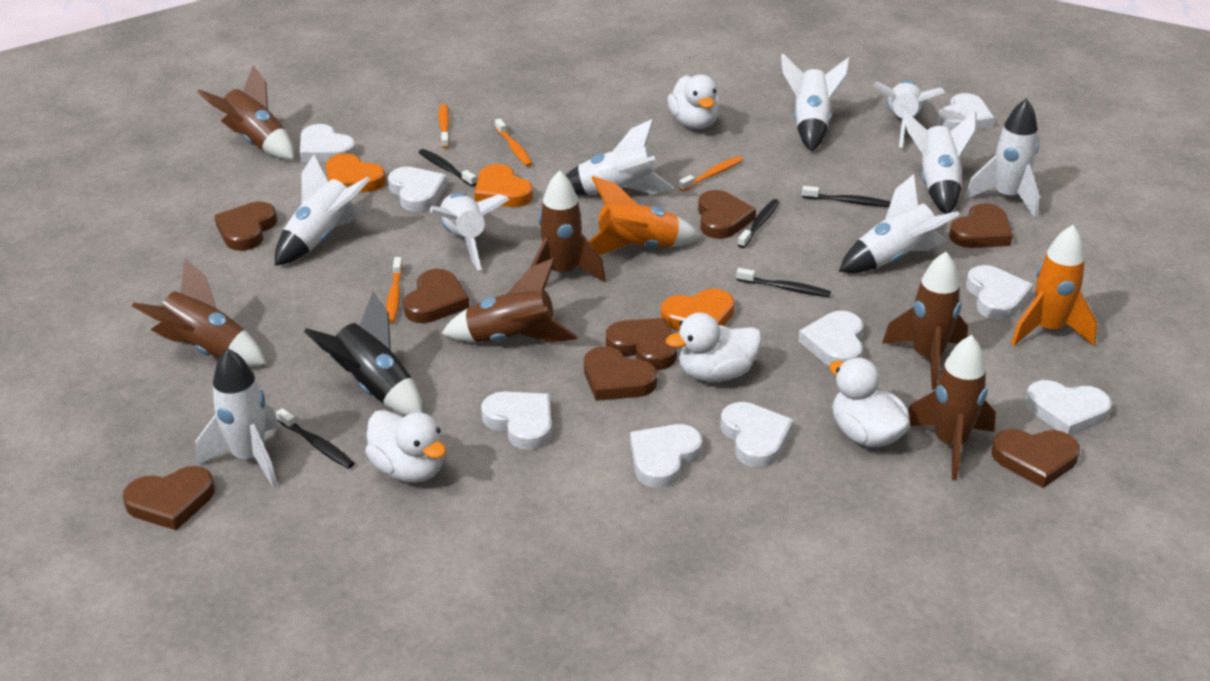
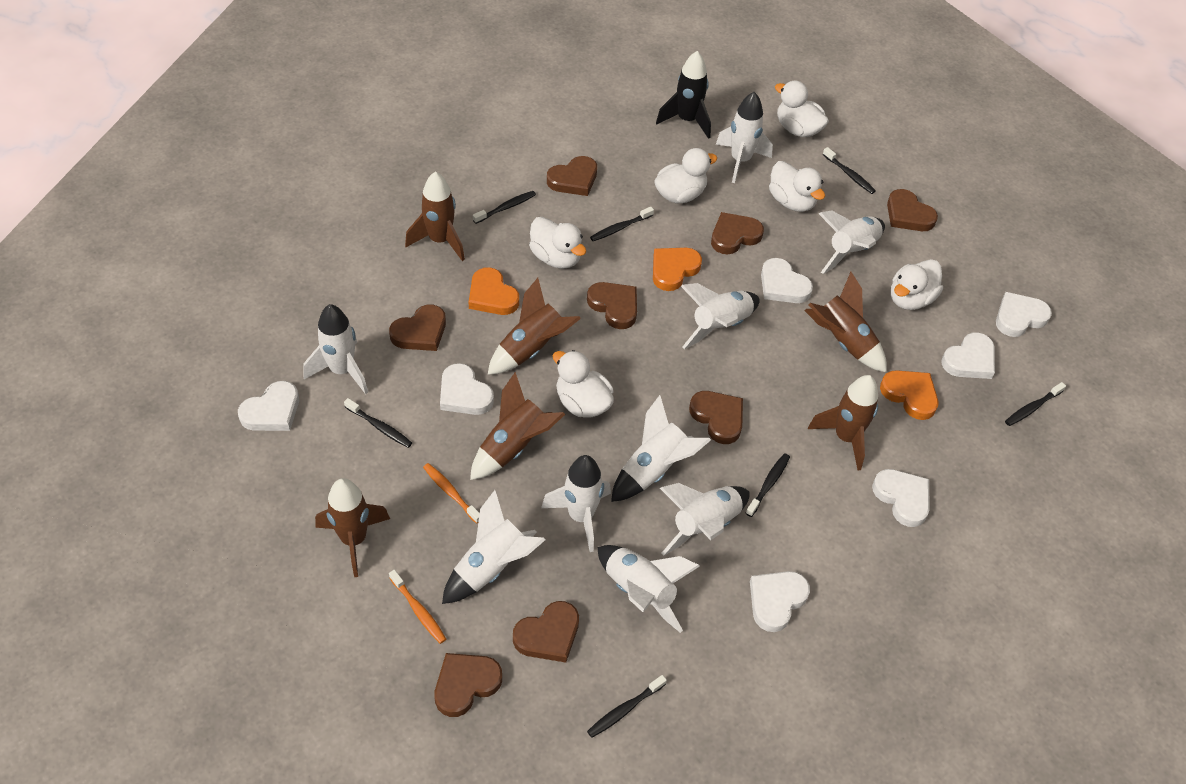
black toothbrush: 5 -> 7
orange rocket: 2 -> 0
orange toothbrush: 4 -> 2
white duck: 4 -> 6
white heart: 9 -> 7

